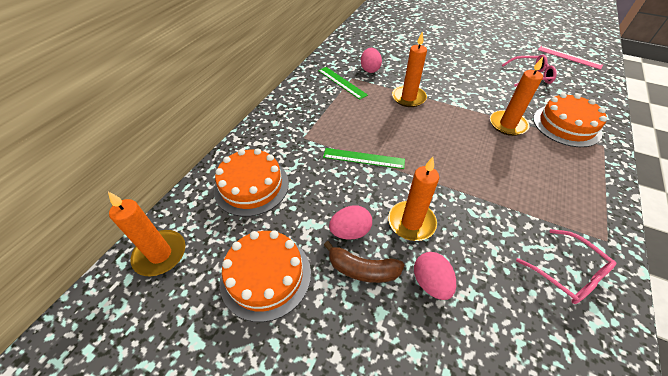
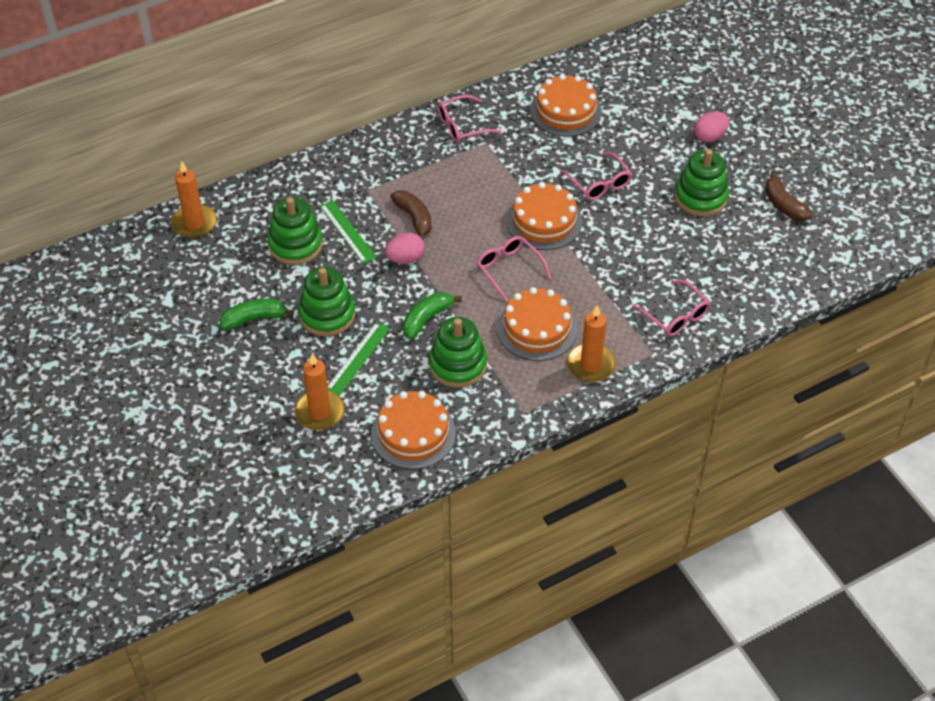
brown banana: 1 -> 2
green banana: 0 -> 2
green stacking toy: 0 -> 4
orange cake: 3 -> 4
orange candle: 4 -> 3
pink egg: 3 -> 2
pink glasses: 2 -> 4
pink ruler: 1 -> 0

